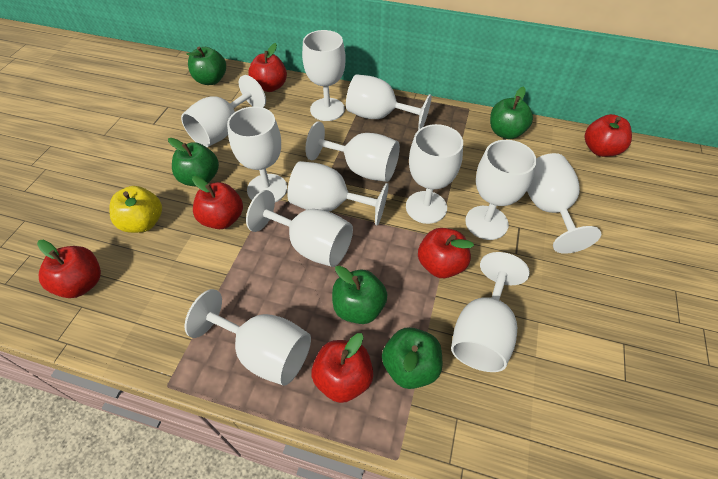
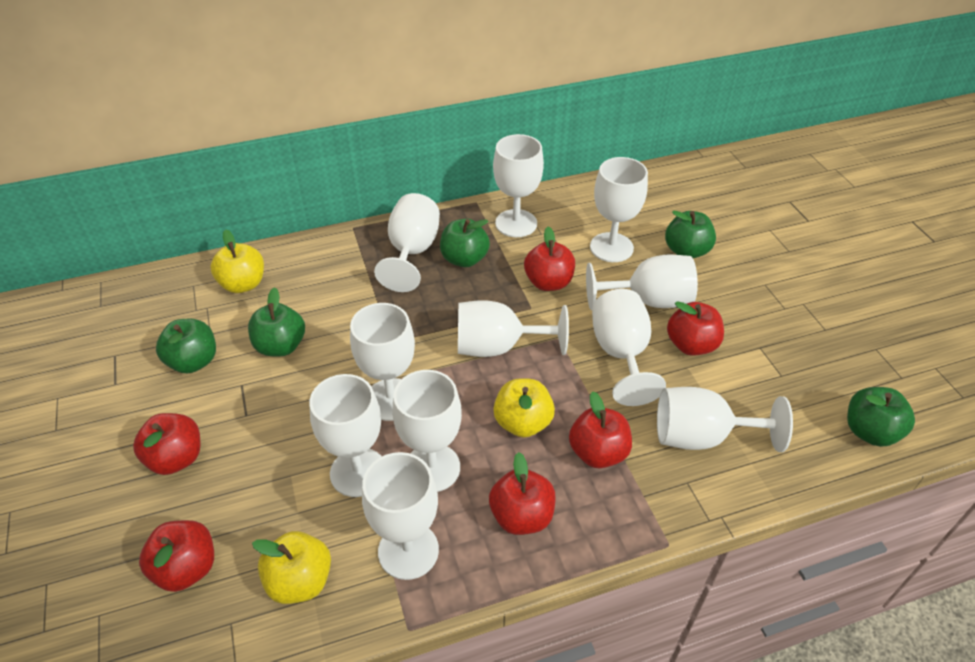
white goblet: 12 -> 11
yellow apple: 1 -> 3

